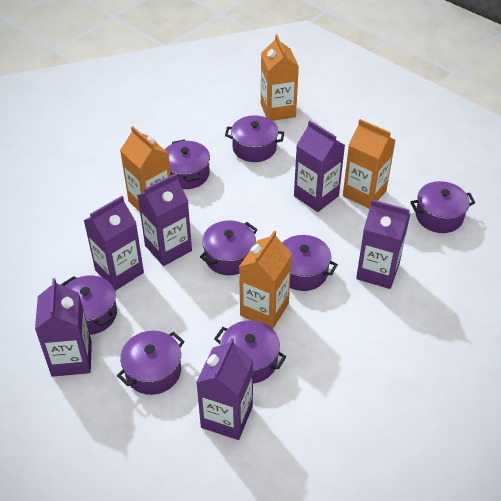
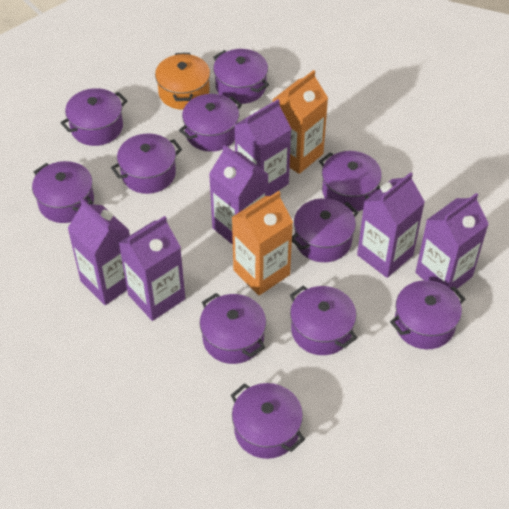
orange carton: 4 -> 2
orange pot: 0 -> 1
purple pot: 8 -> 11

